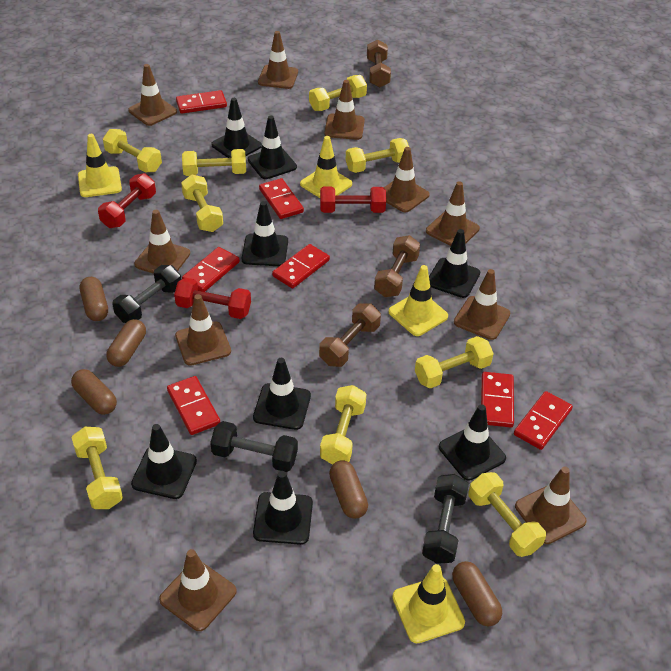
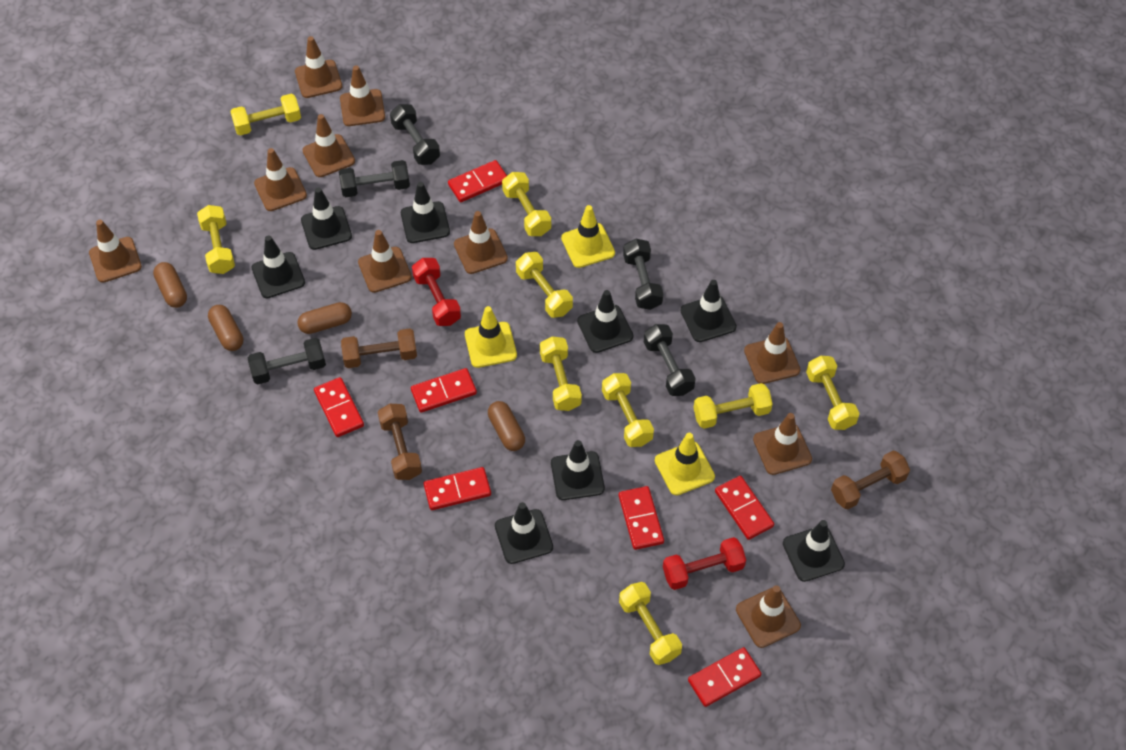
black dumbbell: 3 -> 5
brown capsule: 5 -> 4
red dumbbell: 3 -> 2
yellow traffic cone: 4 -> 3

